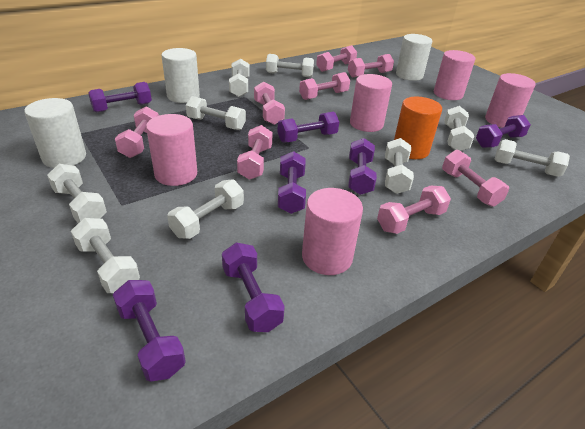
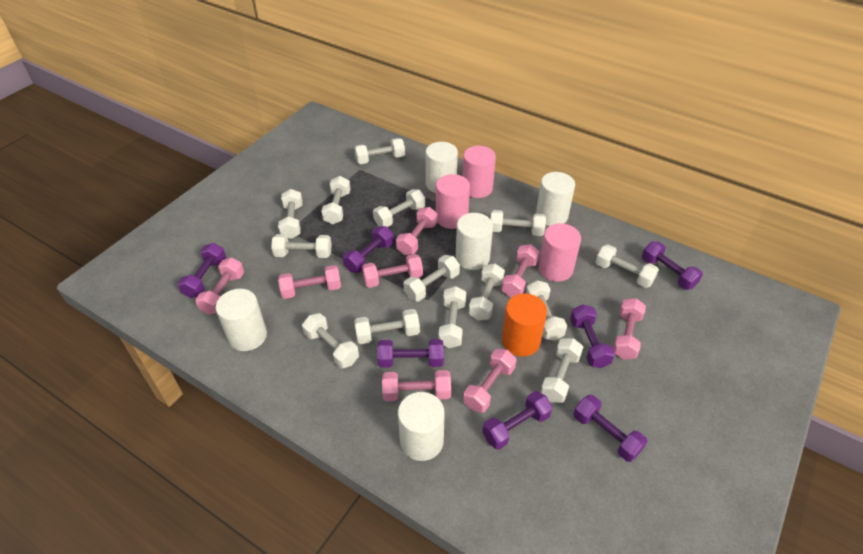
pink cylinder: 5 -> 3
white cylinder: 3 -> 5
white dumbbell: 9 -> 14

